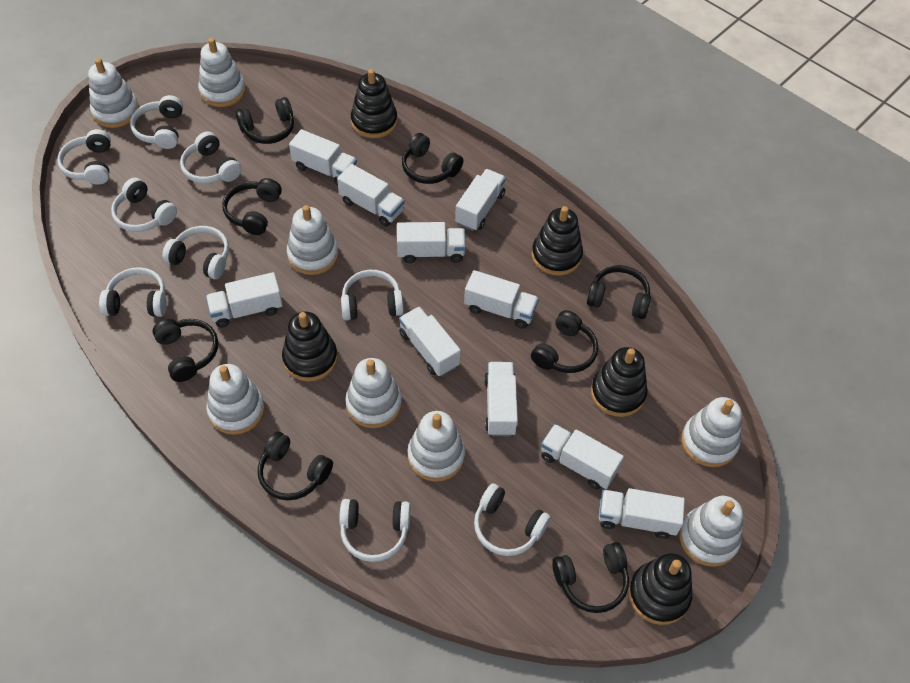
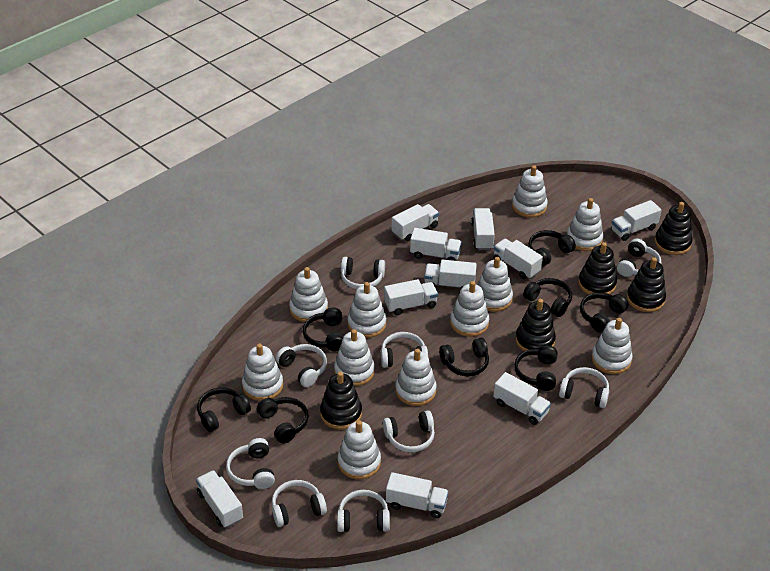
white stacking toy: 8 -> 11

